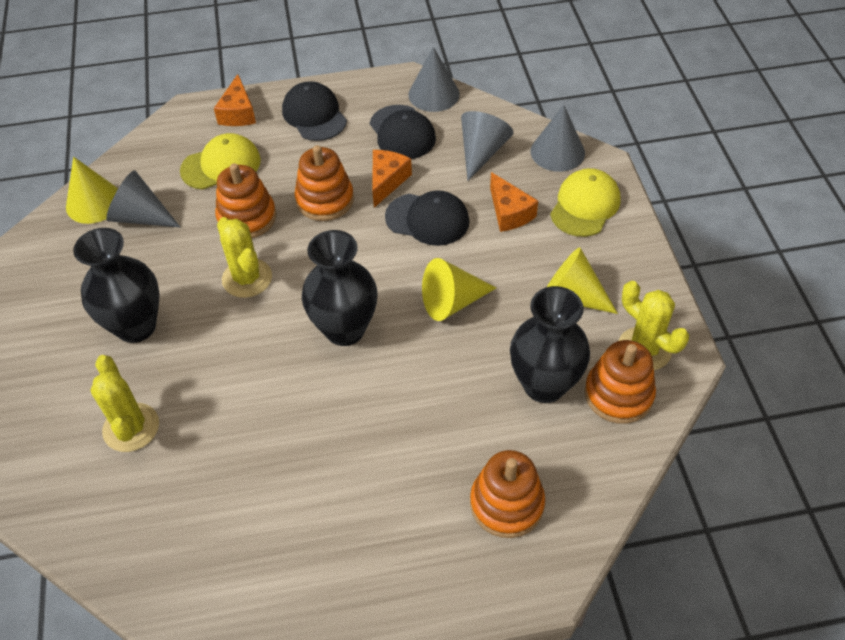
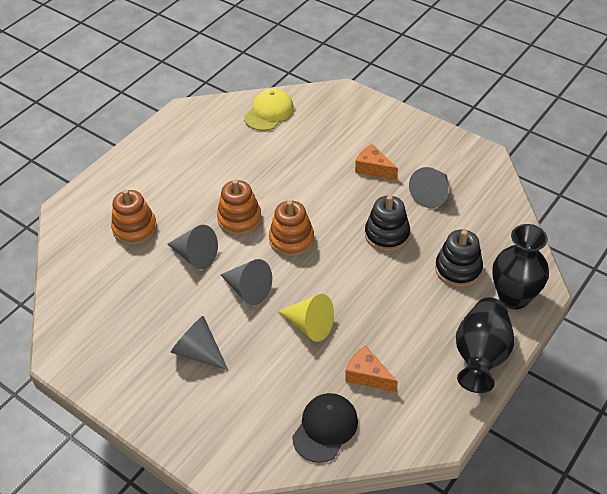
black cap: 3 -> 1
black stacking toy: 0 -> 2
black vase: 3 -> 2
orange cheese: 3 -> 2
orange stacking toy: 4 -> 3
yellow cactus: 3 -> 0
yellow cap: 2 -> 1
yellow cone: 3 -> 1

